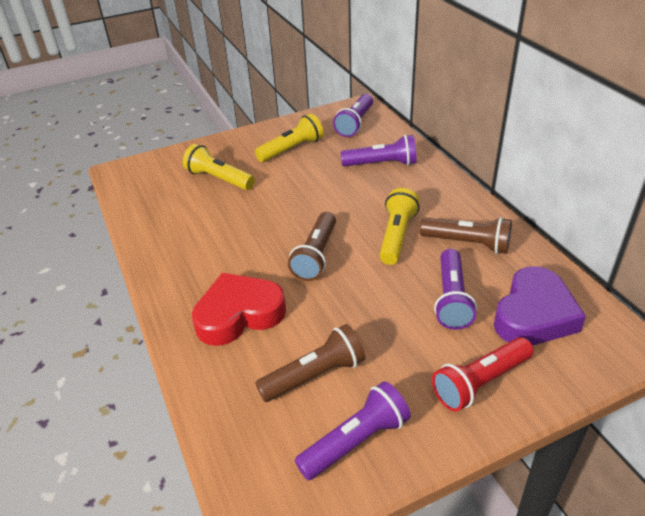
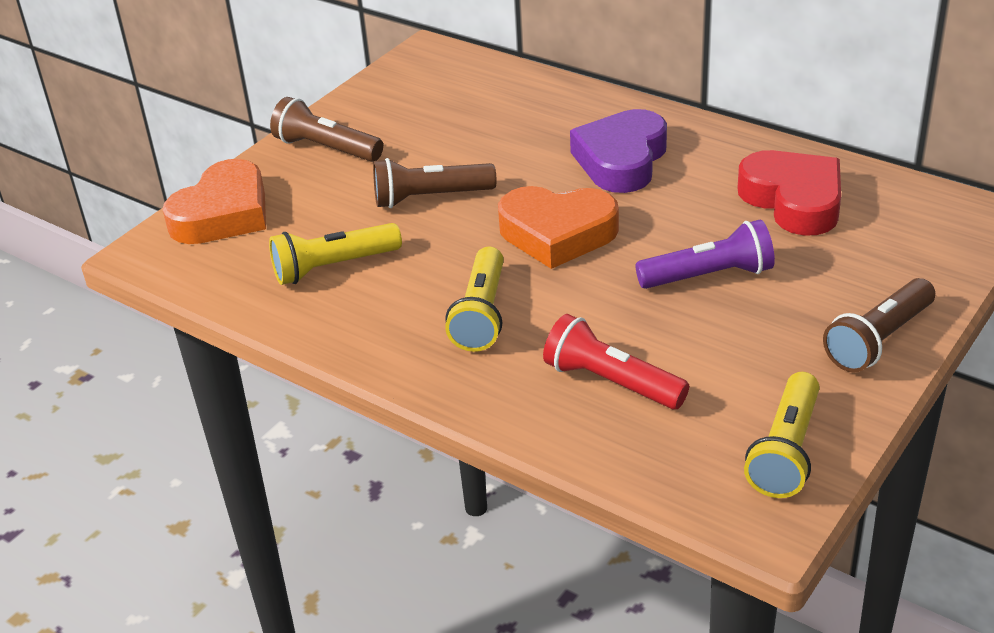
orange heart: 0 -> 2
purple flashlight: 4 -> 1

